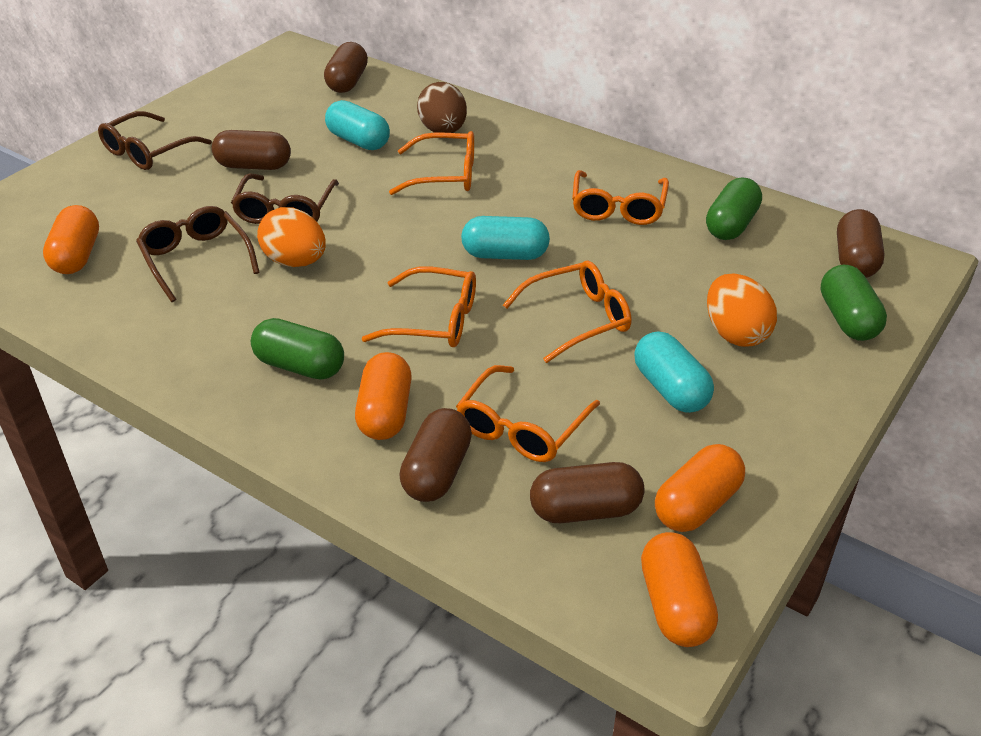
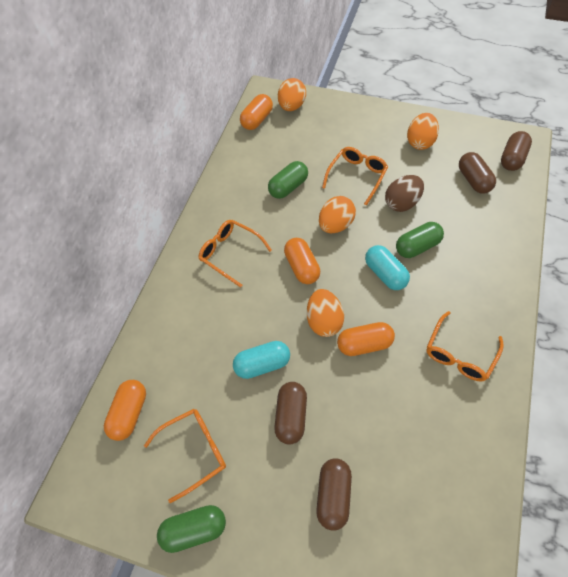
brown capsule: 5 -> 4
brown glasses: 3 -> 0
orange egg: 2 -> 4
orange glasses: 5 -> 4
turquoise capsule: 3 -> 2

